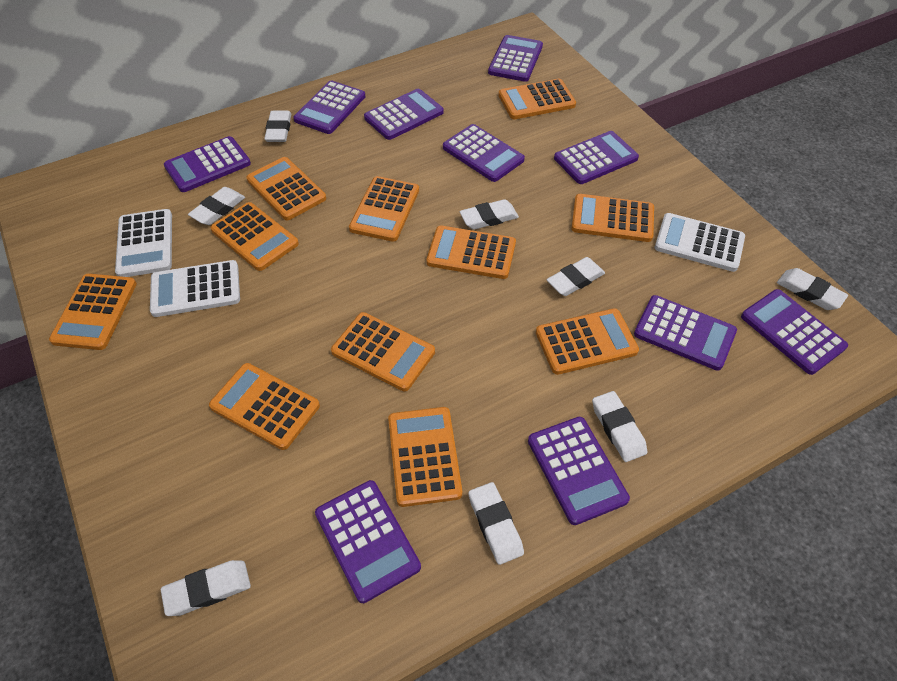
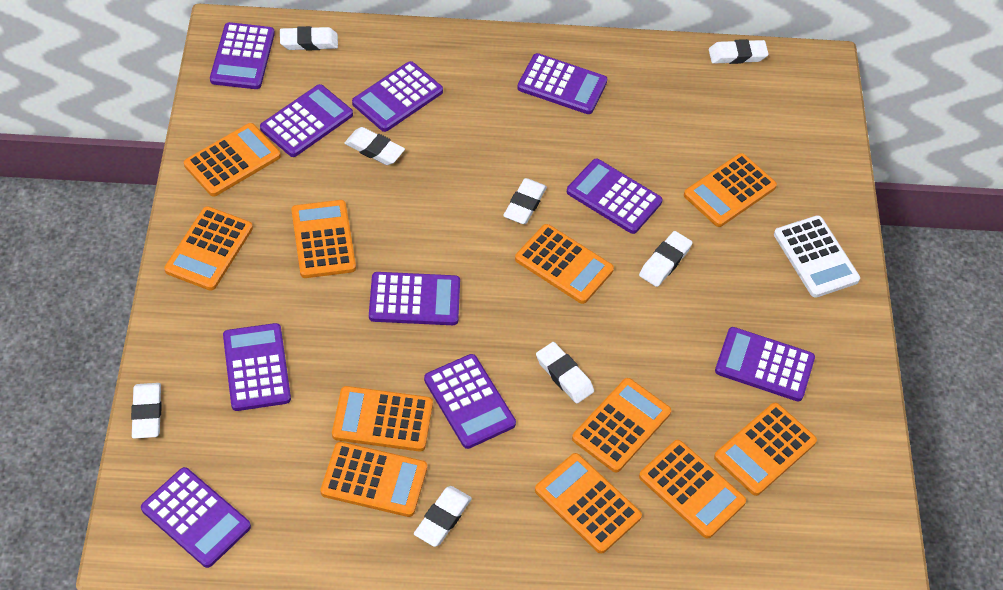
white calculator: 3 -> 1

